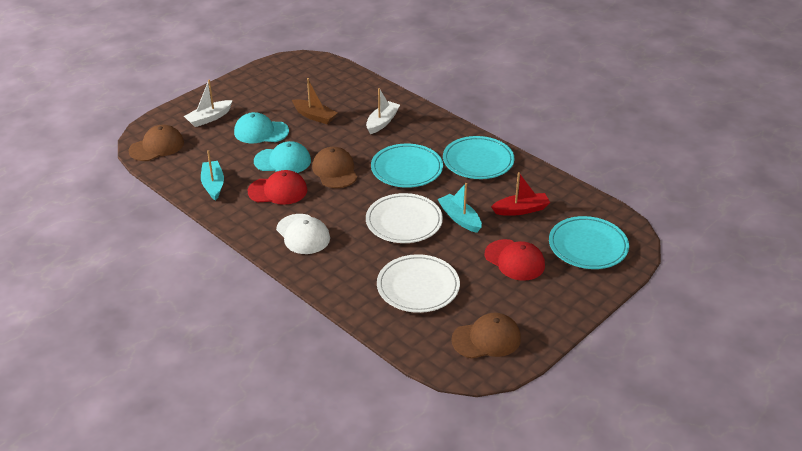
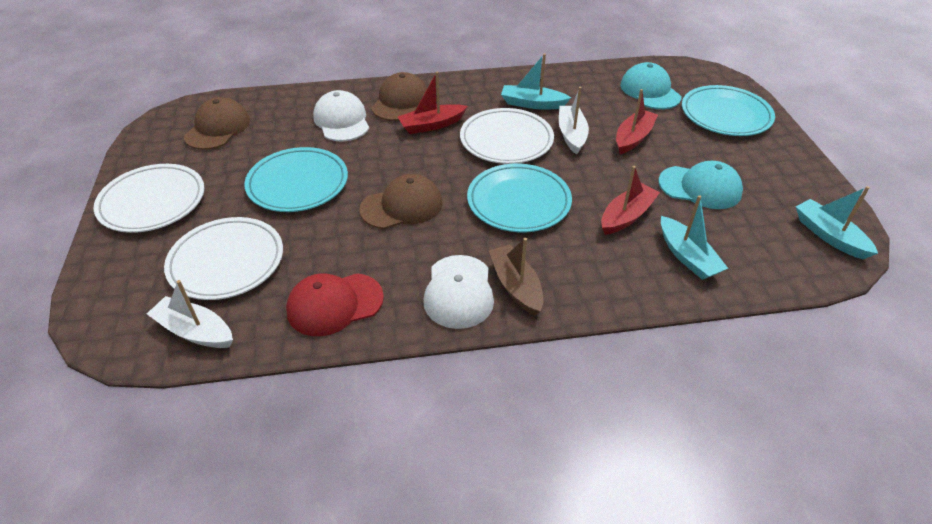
red boat: 1 -> 3
red cap: 2 -> 1
turquoise boat: 2 -> 3
white cap: 1 -> 2
white plate: 2 -> 3

